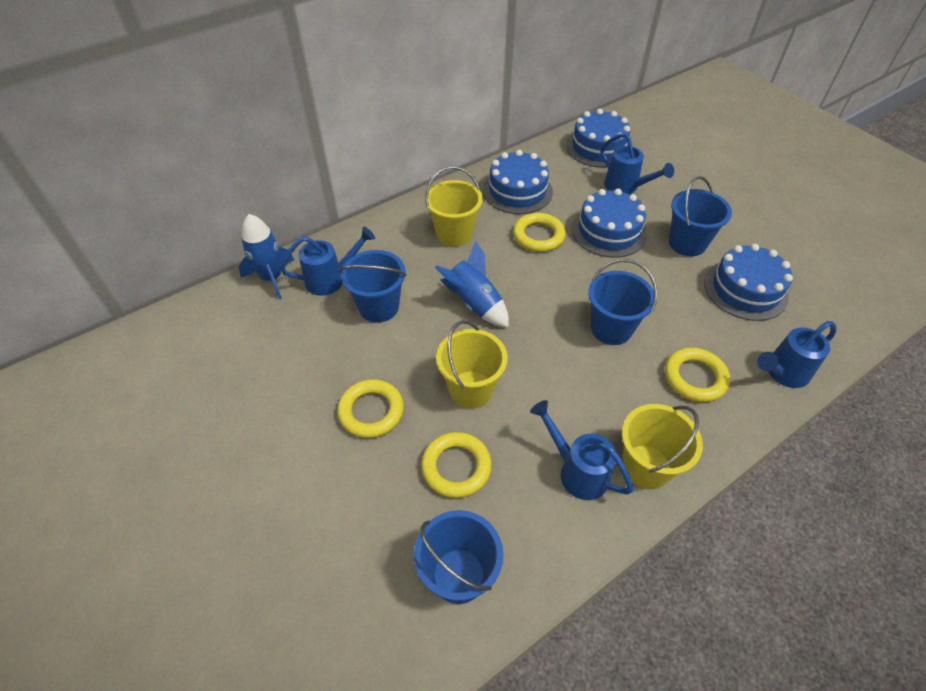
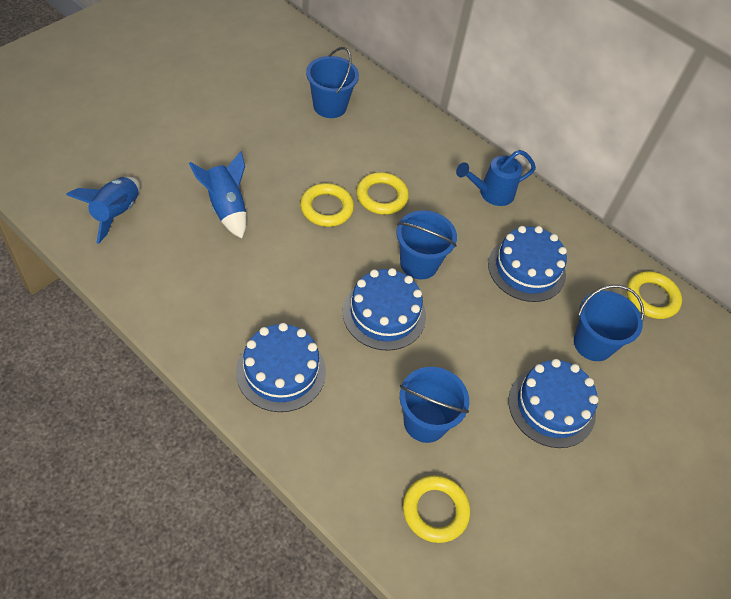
blue watering can: 4 -> 1
yellow bucket: 3 -> 0

